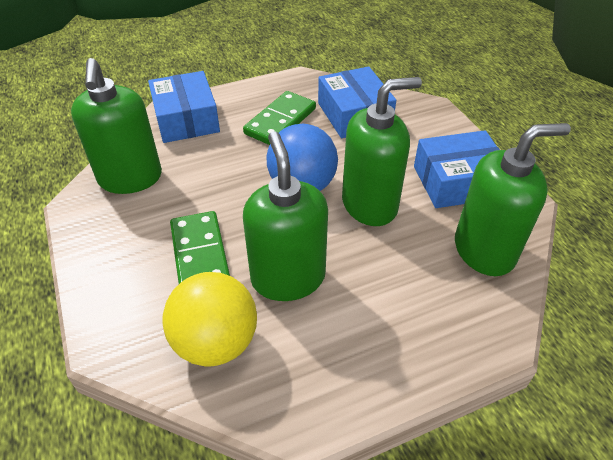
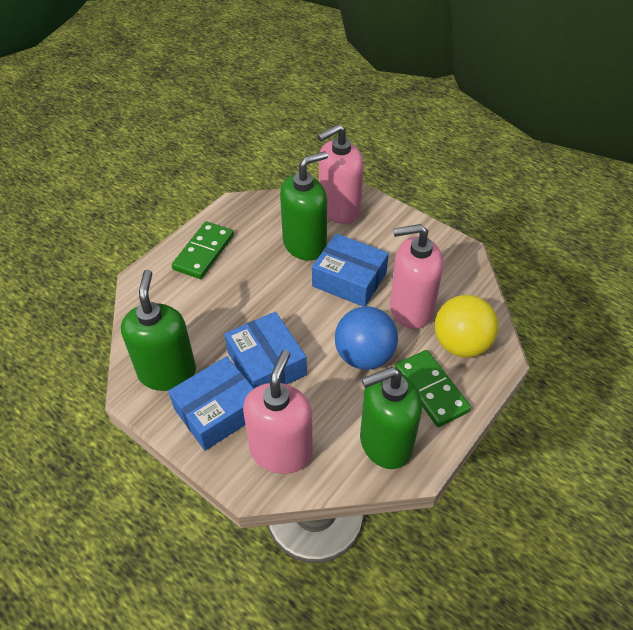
green soap dispenser: 4 -> 3
pink soap dispenser: 0 -> 3

